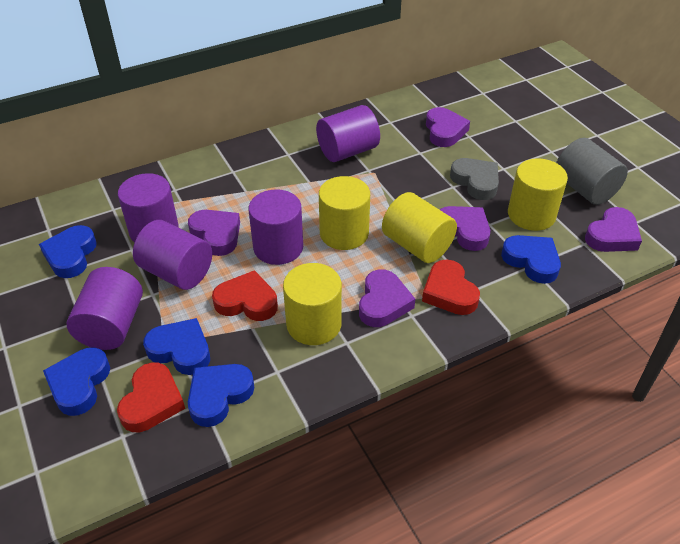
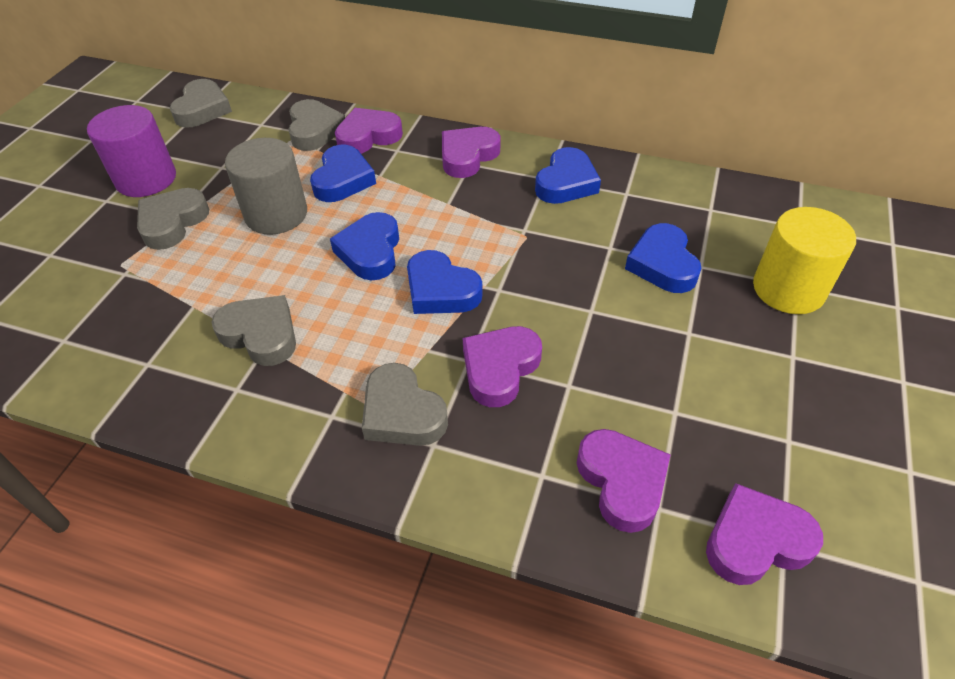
grey heart: 1 -> 5
purple cylinder: 5 -> 1
red heart: 3 -> 0
yellow cylinder: 4 -> 1

